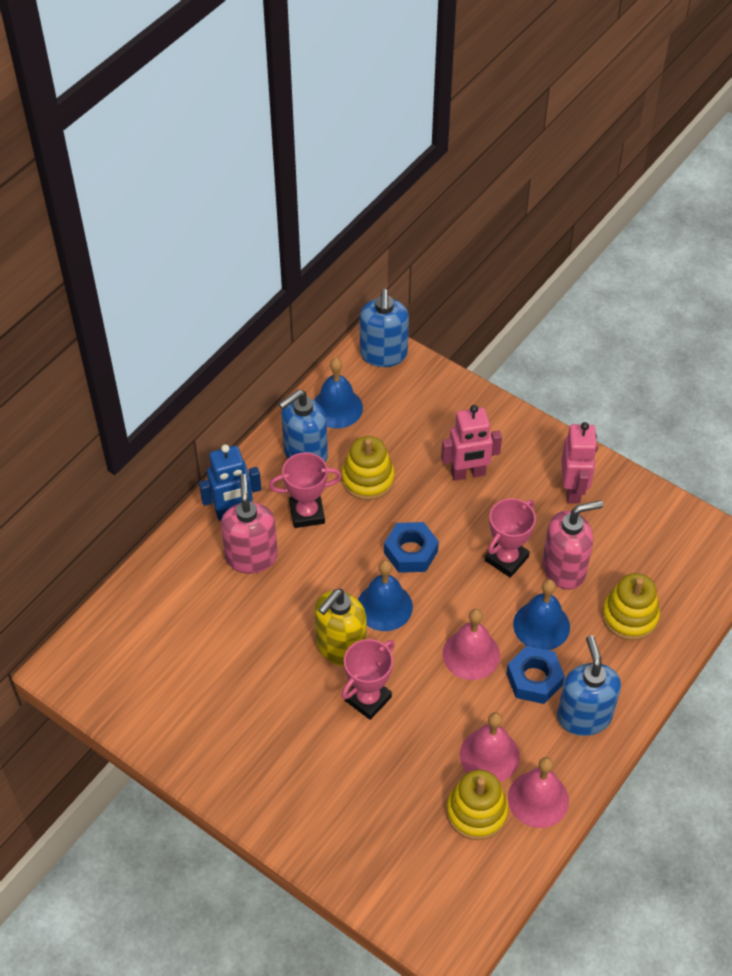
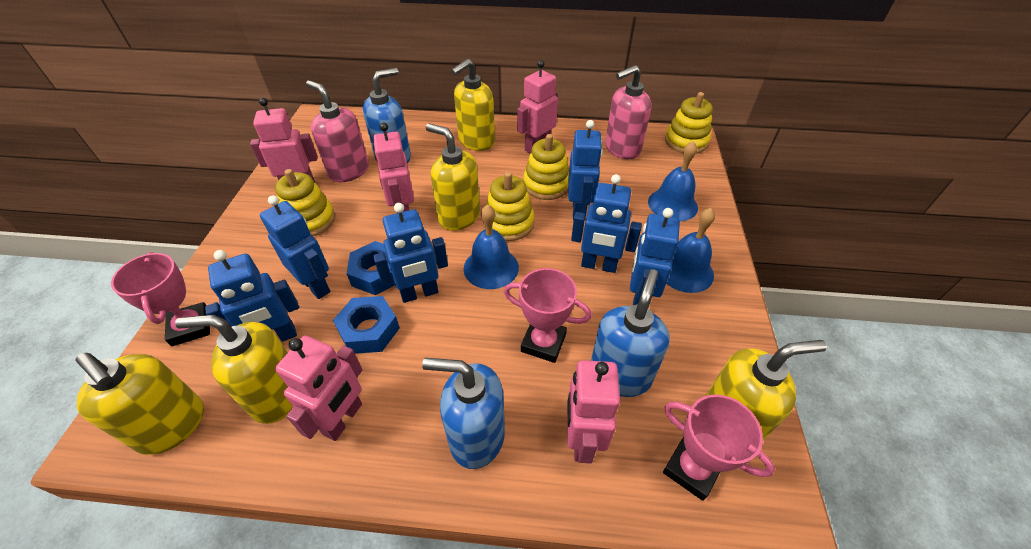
blue robot: 1 -> 6
pink bell: 3 -> 0
pink robot: 2 -> 5
yellow soap dispenser: 1 -> 5
yellow stacking toy: 3 -> 4

